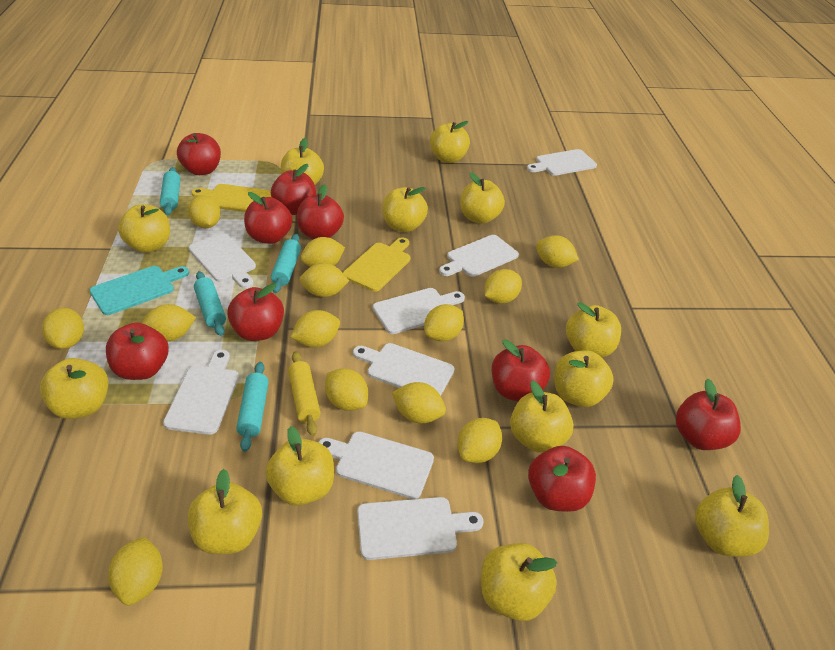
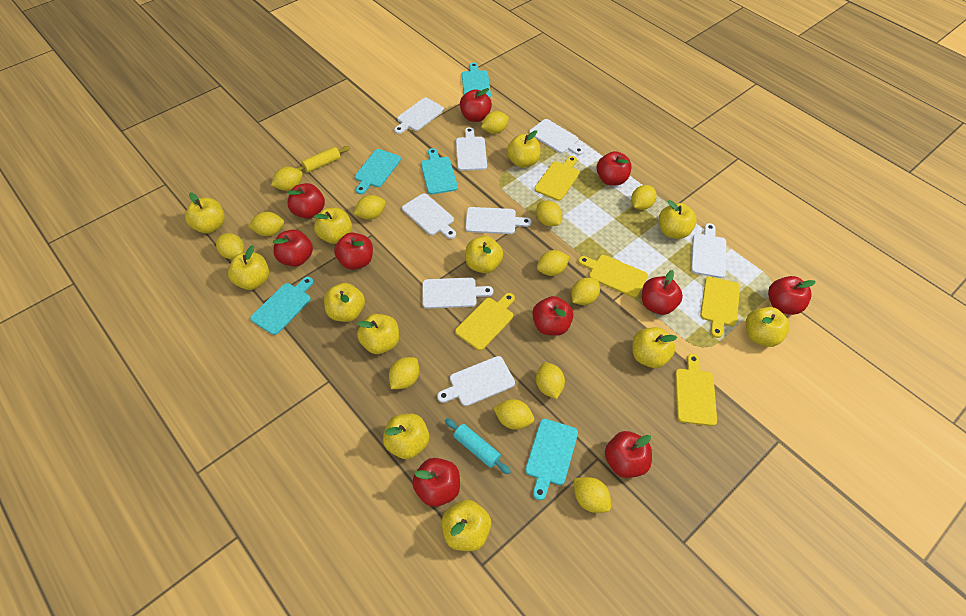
red apple: 9 -> 10
turquoise cutting board: 1 -> 5
turquoise rolling pin: 4 -> 1
yellow apple: 13 -> 12
yellow cutting board: 2 -> 5

